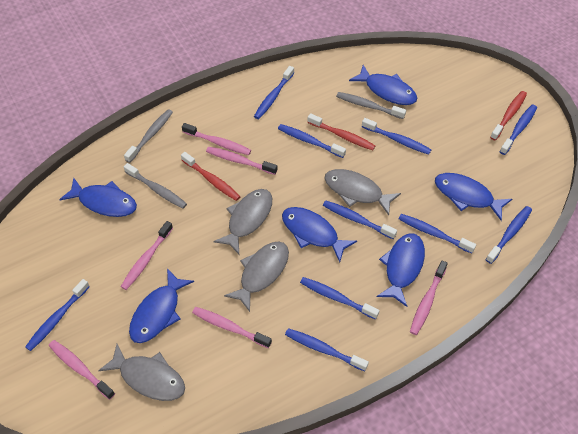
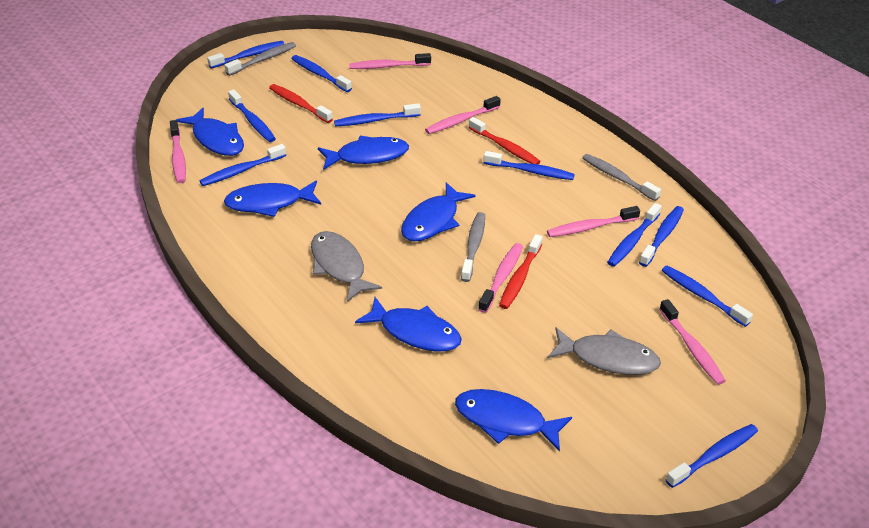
grey fish: 4 -> 2

